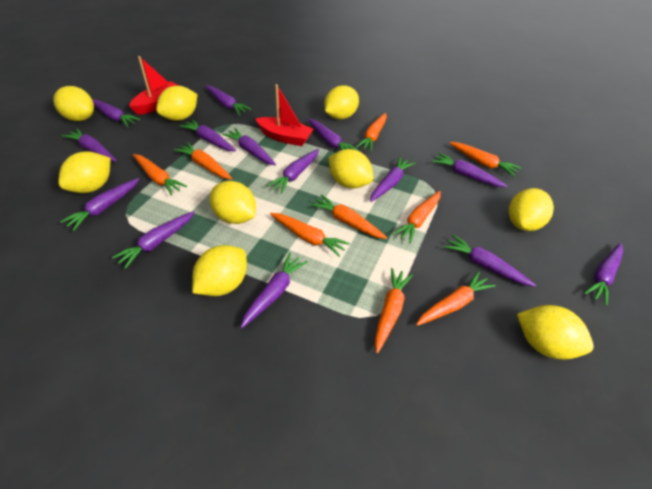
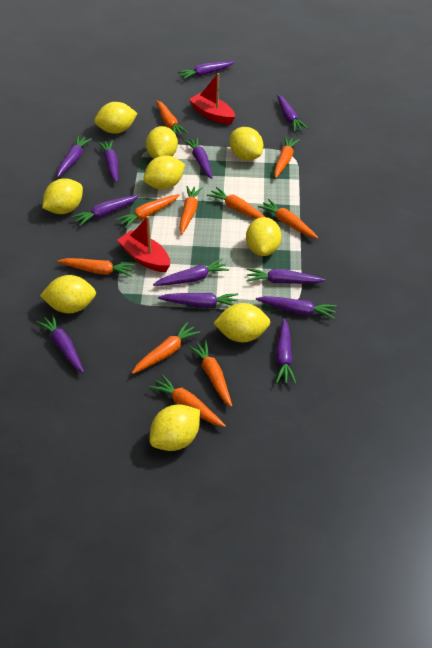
orange carrot: 9 -> 10
purple carrot: 14 -> 12

